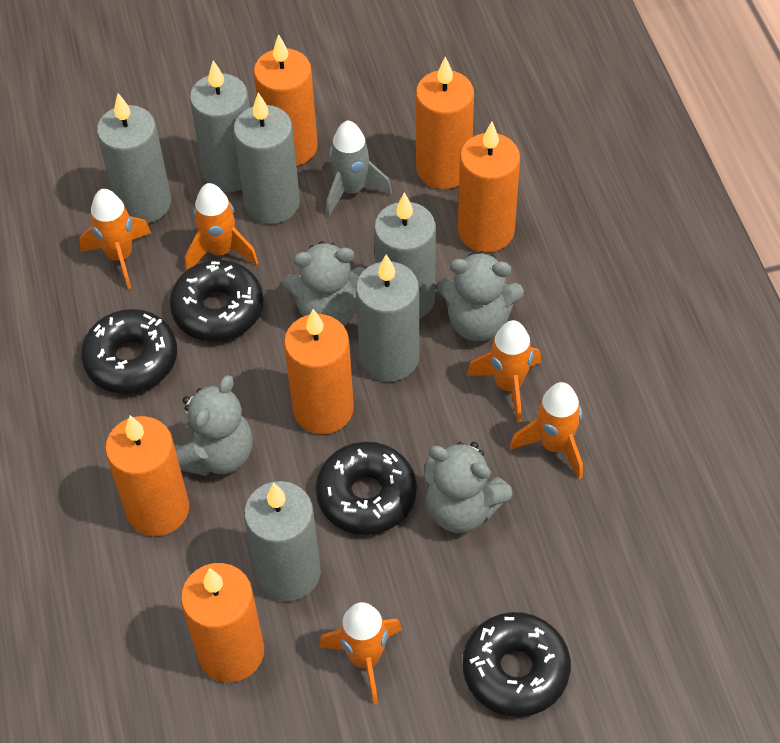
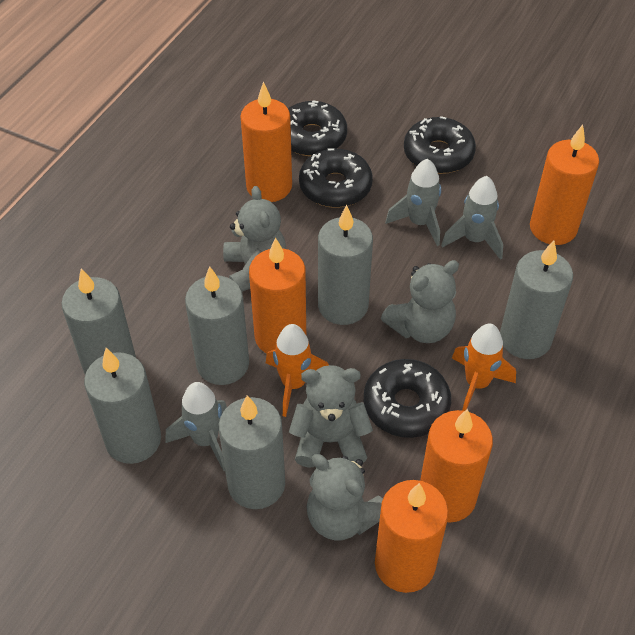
grey rocket: 1 -> 3
orange candle: 6 -> 5
orange rocket: 5 -> 2

